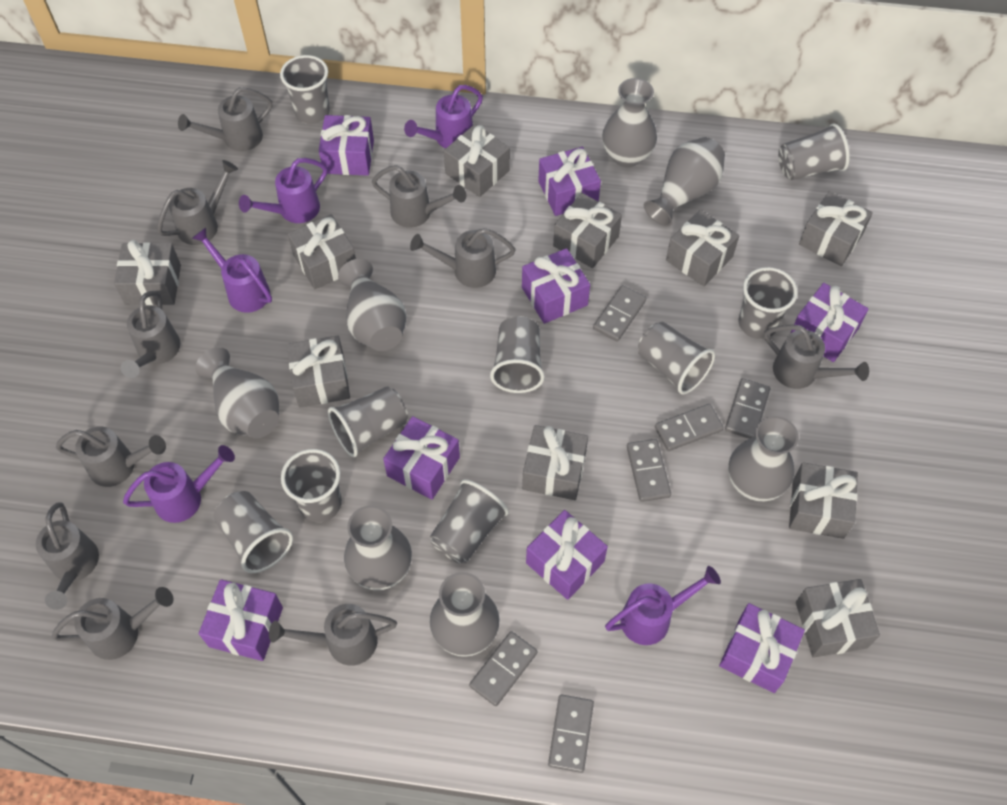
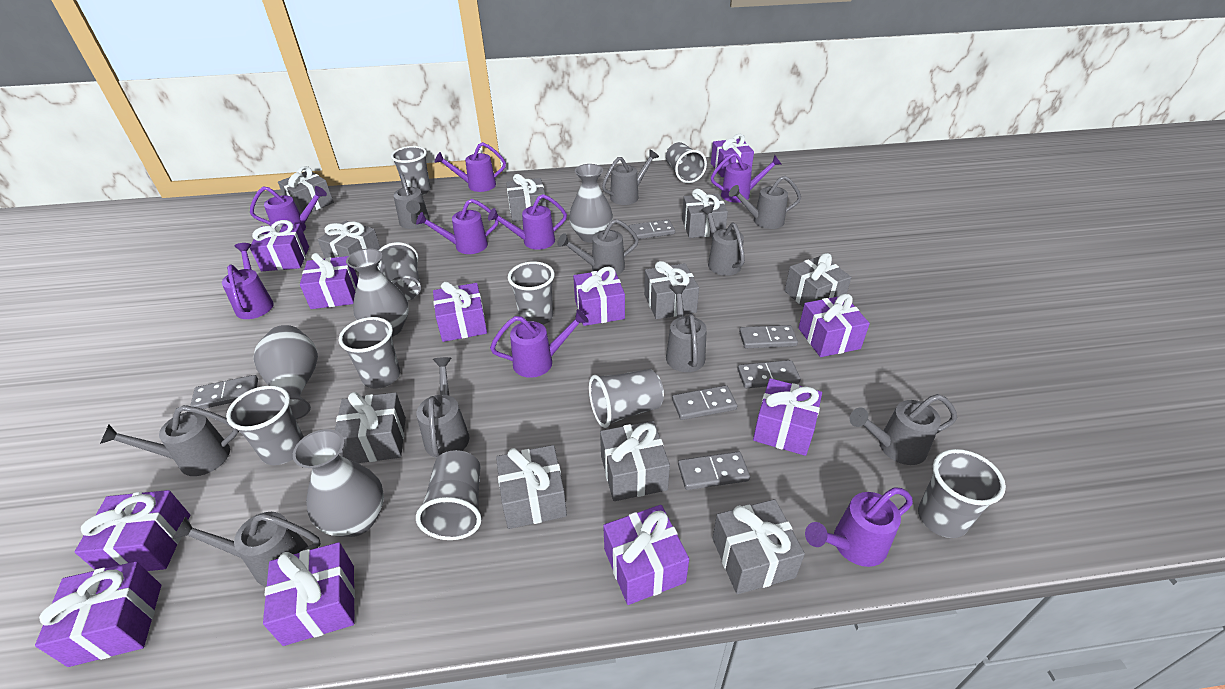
grey vase: 7 -> 4
purple gift: 8 -> 11
purple watering can: 5 -> 8

